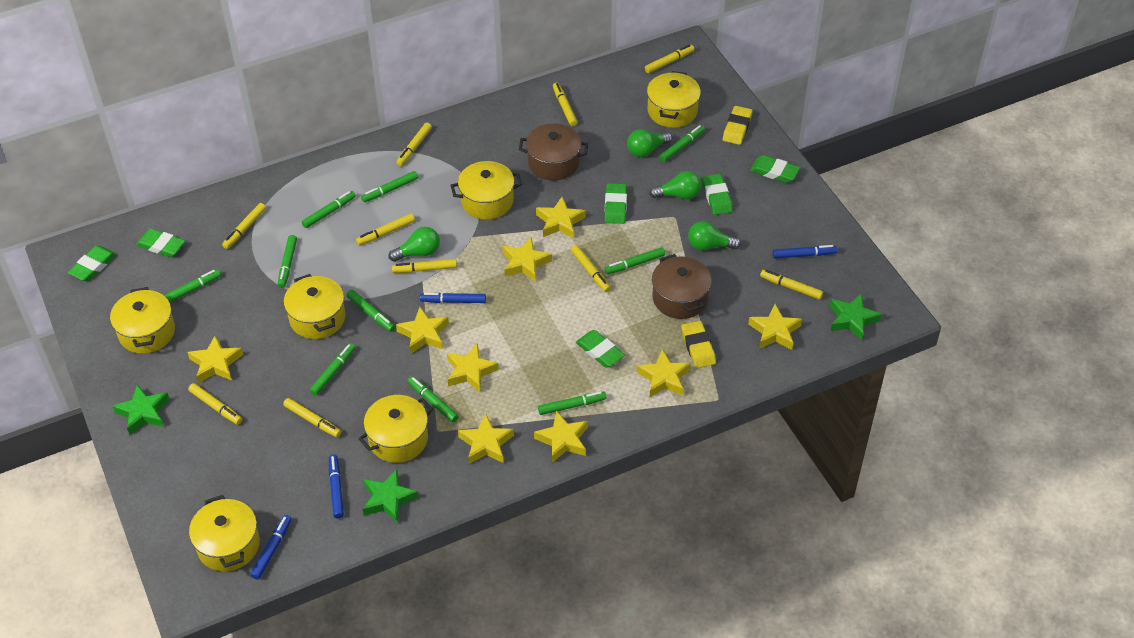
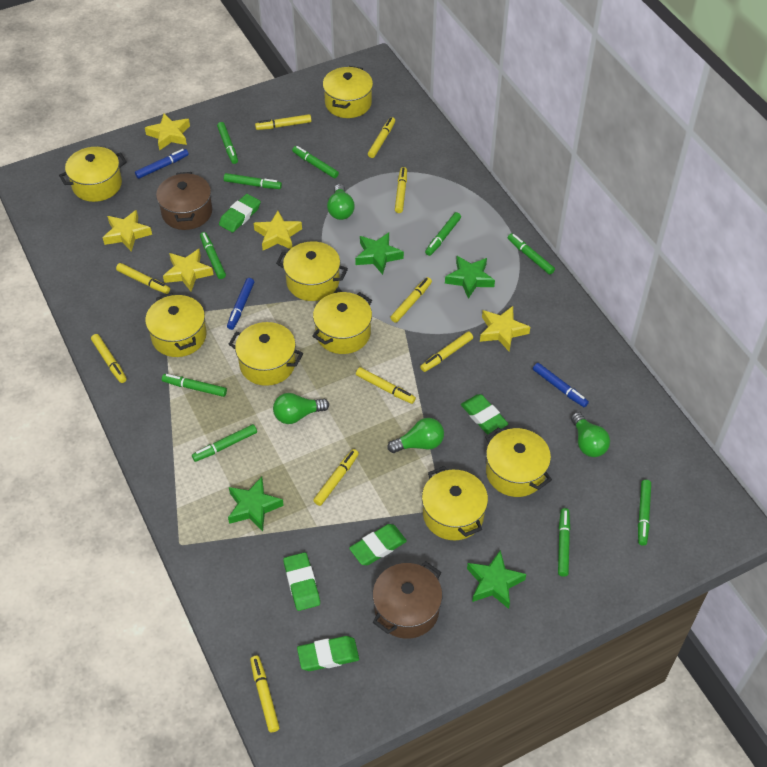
blue marker: 4 -> 3
green eraser: 6 -> 5
green star: 3 -> 4
yellow eraser: 2 -> 0
yellow pot: 6 -> 8
yellow star: 9 -> 5

